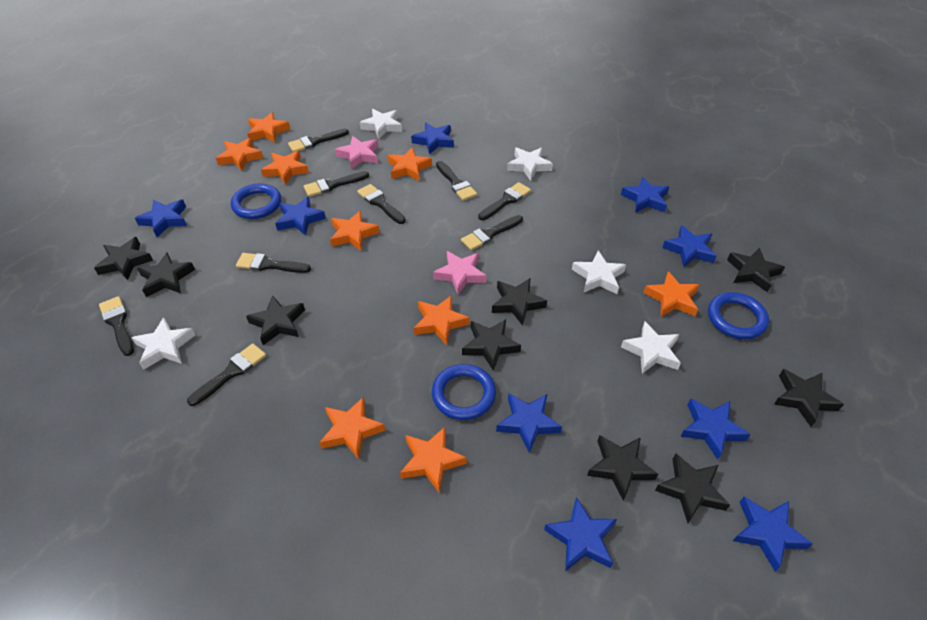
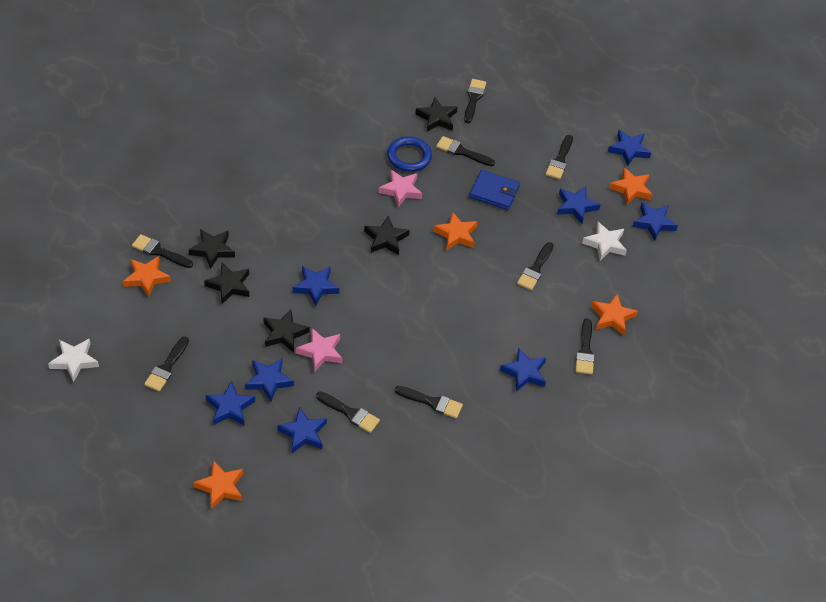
black star: 9 -> 5
blue ring: 3 -> 1
blue star: 9 -> 8
blue wallet: 0 -> 1
orange star: 9 -> 5
white star: 5 -> 2

